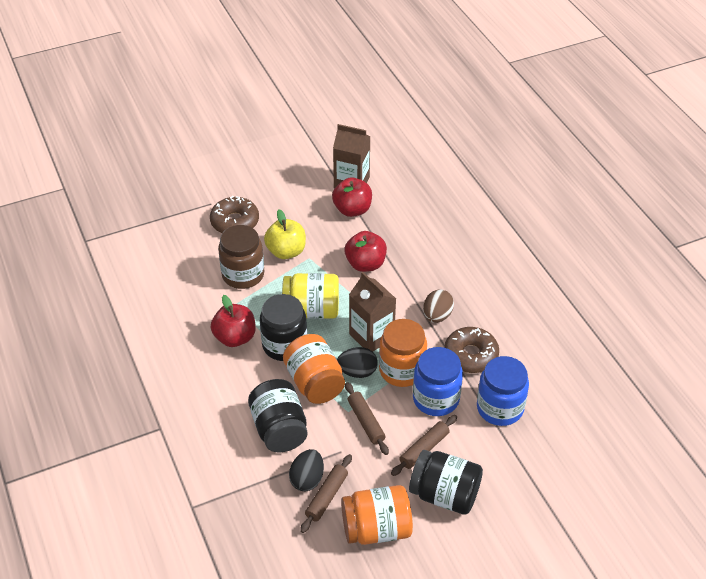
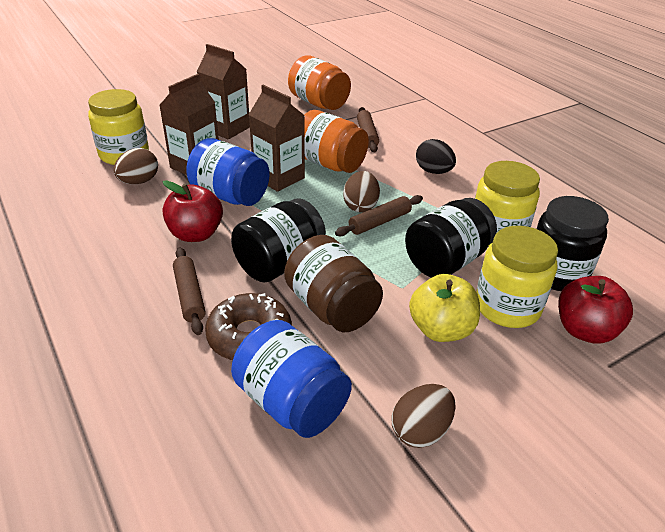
black egg: 2 -> 1
brown carton: 2 -> 3
brown donut: 2 -> 1
brown egg: 1 -> 3
orange jar: 3 -> 2
red apple: 3 -> 2
yellow jar: 1 -> 3

